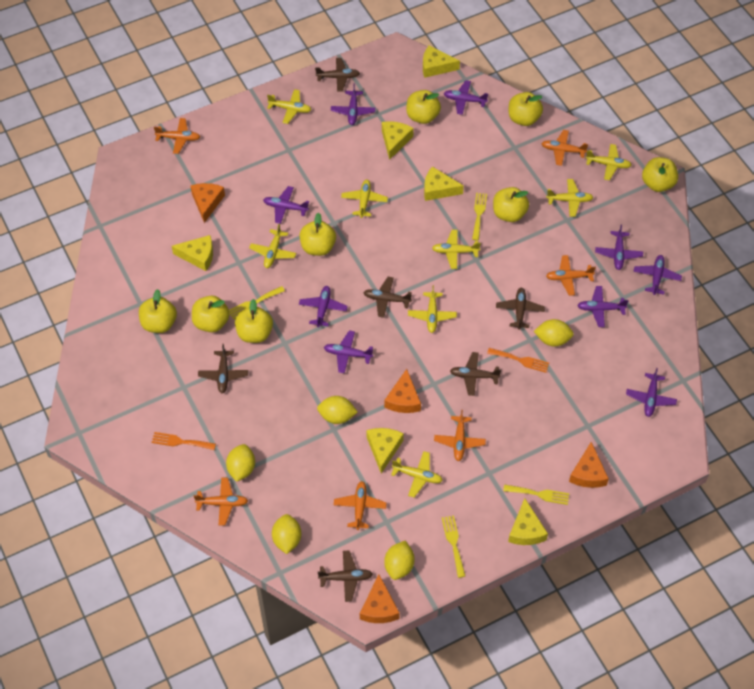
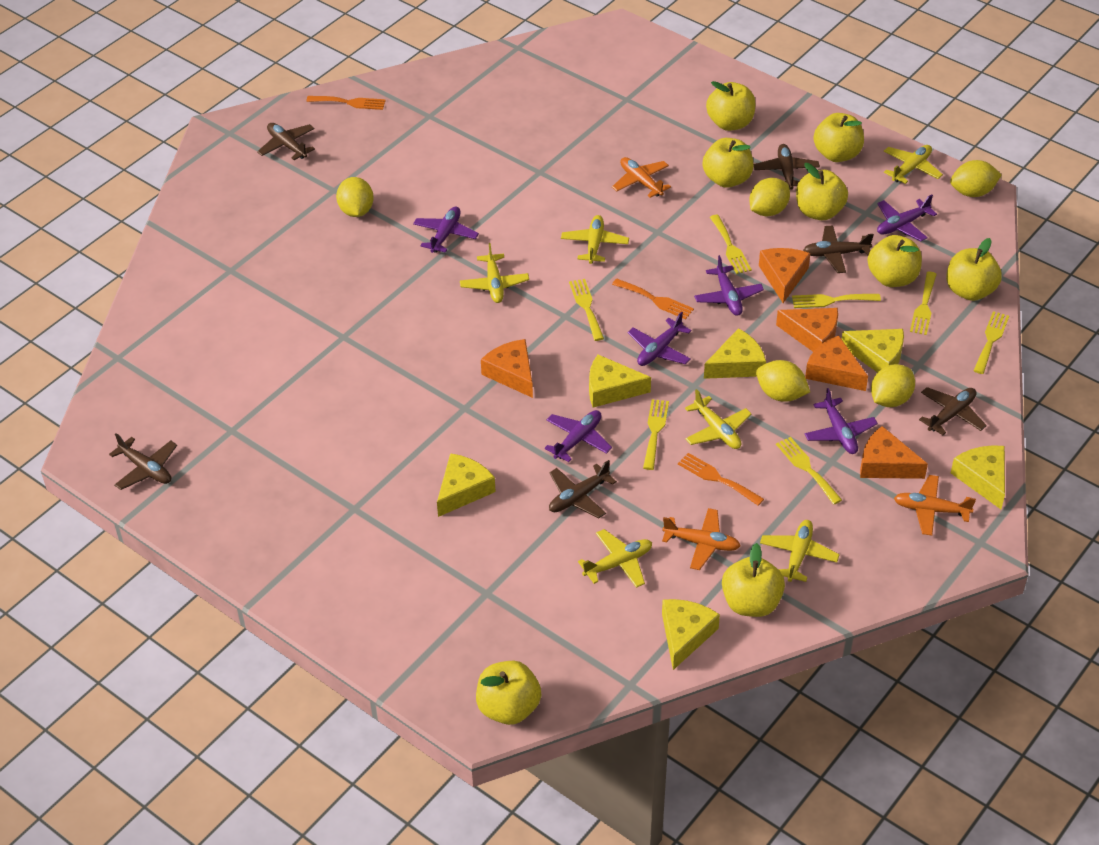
orange cheese: 4 -> 5
orange fork: 2 -> 3
orange plane: 6 -> 3
purple plane: 9 -> 6
yellow fork: 4 -> 7
yellow plane: 8 -> 6

